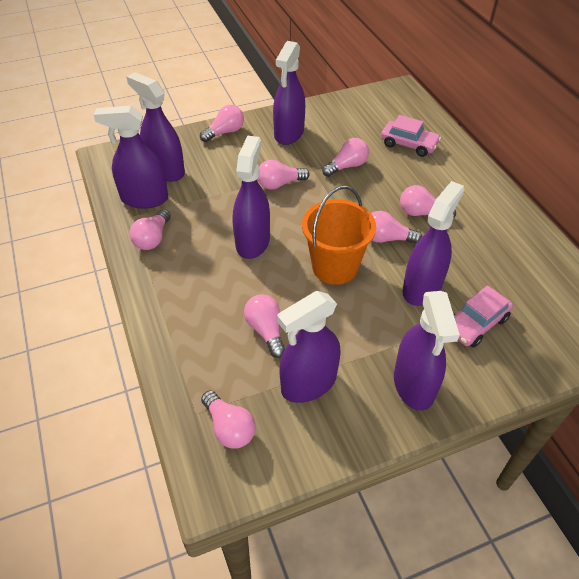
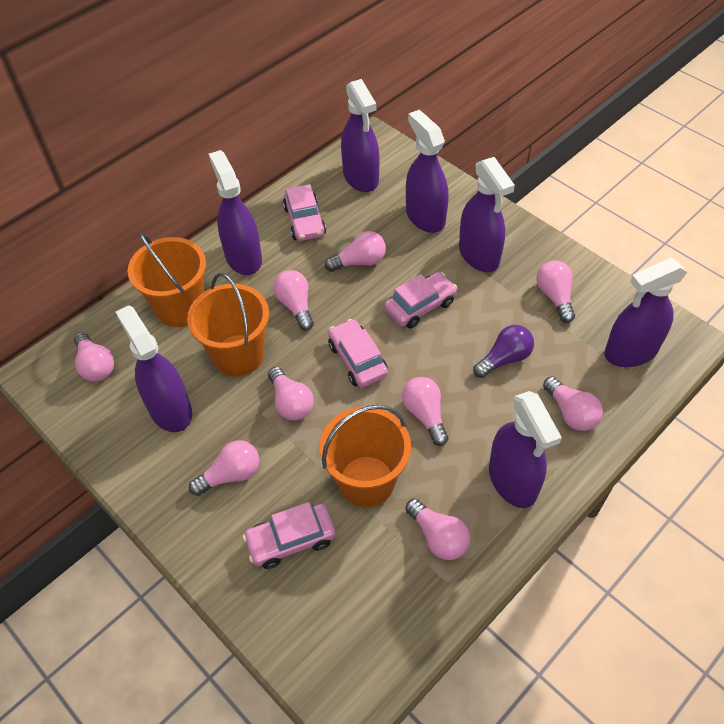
orange bucket: 1 -> 3
pink car: 2 -> 4
pink light bulb: 8 -> 9
purple light bulb: 0 -> 1

